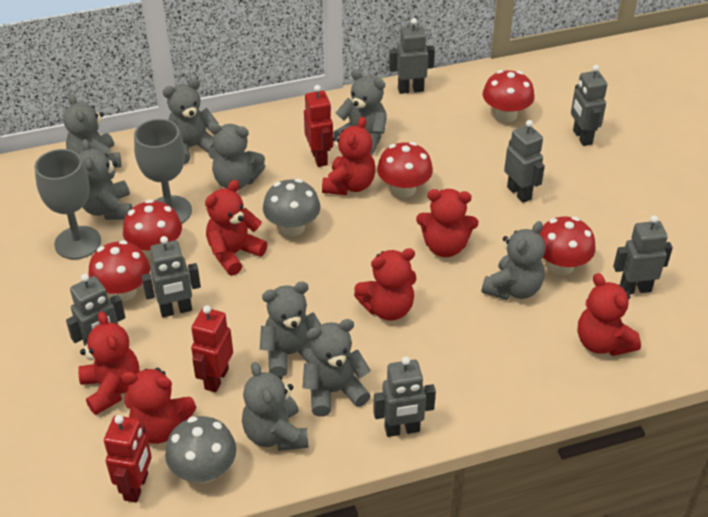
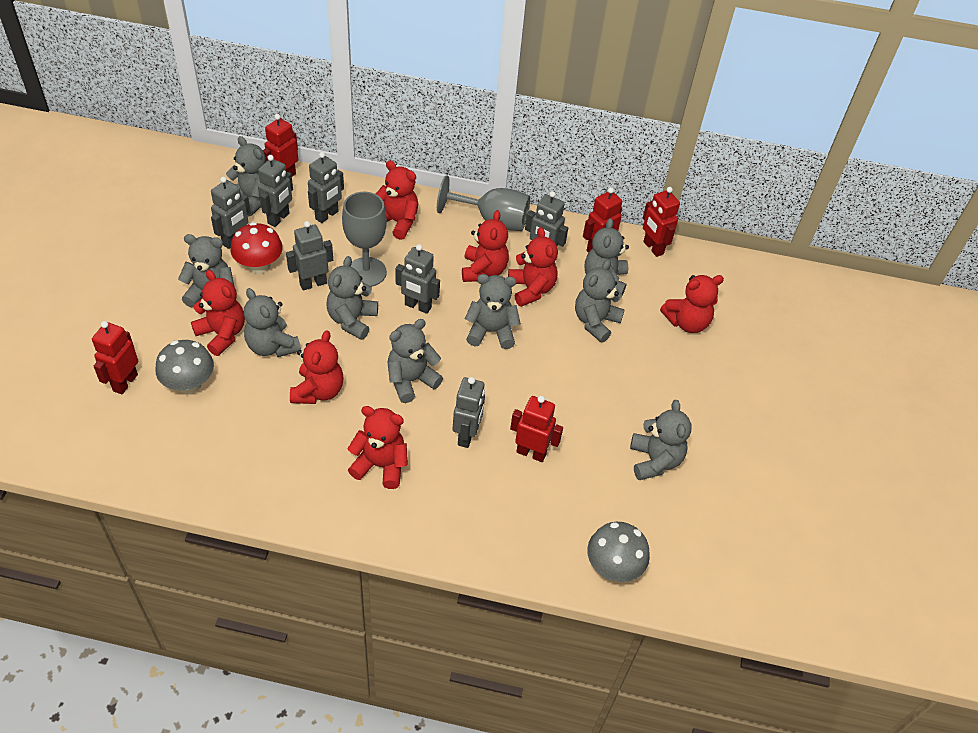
red mushroom: 5 -> 1
red robot: 3 -> 5

